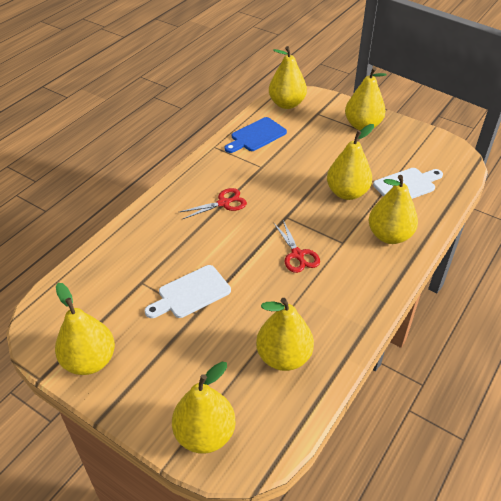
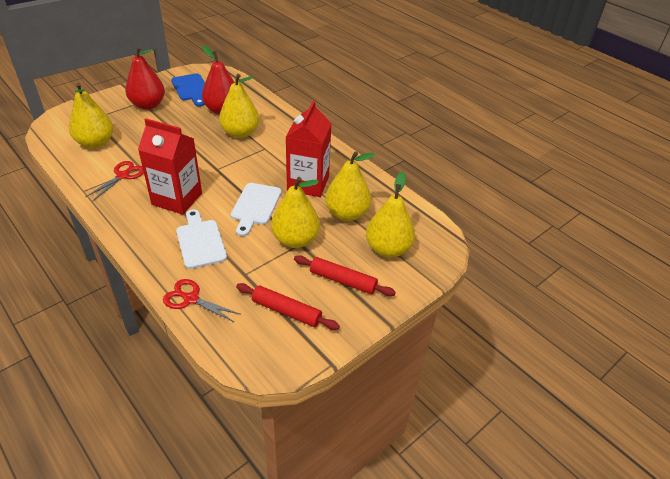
red carton: 0 -> 2
red pear: 0 -> 2
red rolling pin: 0 -> 2
yellow pear: 7 -> 5

